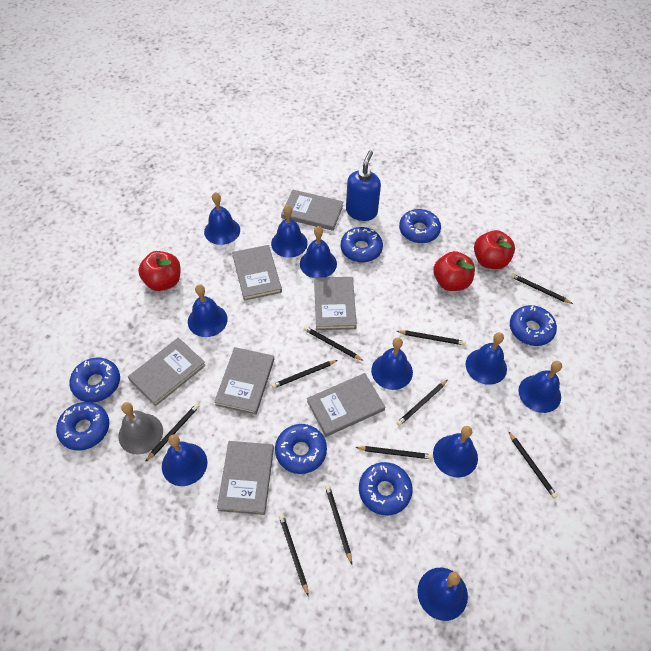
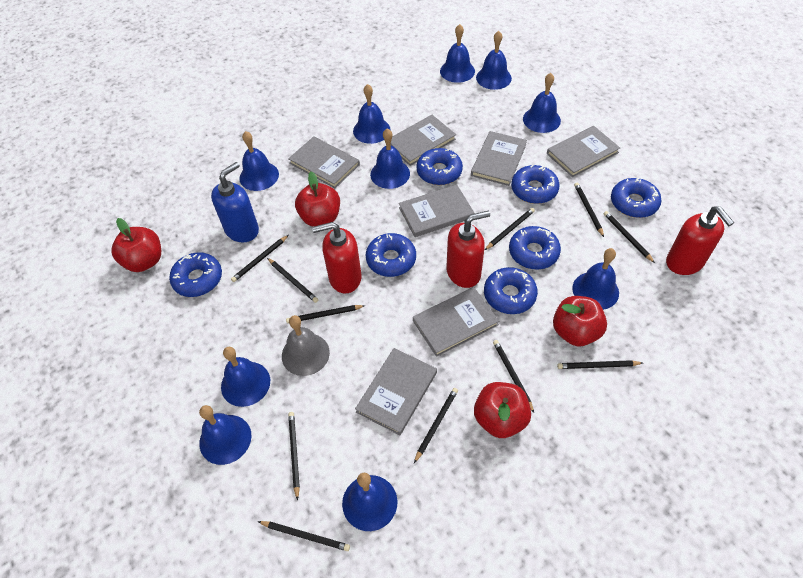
black pencil: 10 -> 11
red apple: 3 -> 4
red soap dispenser: 0 -> 3

